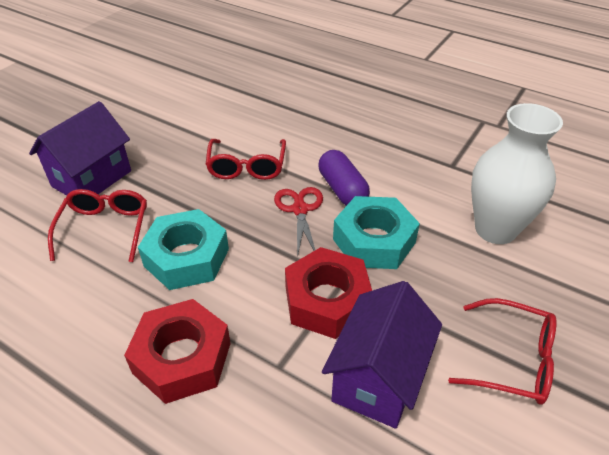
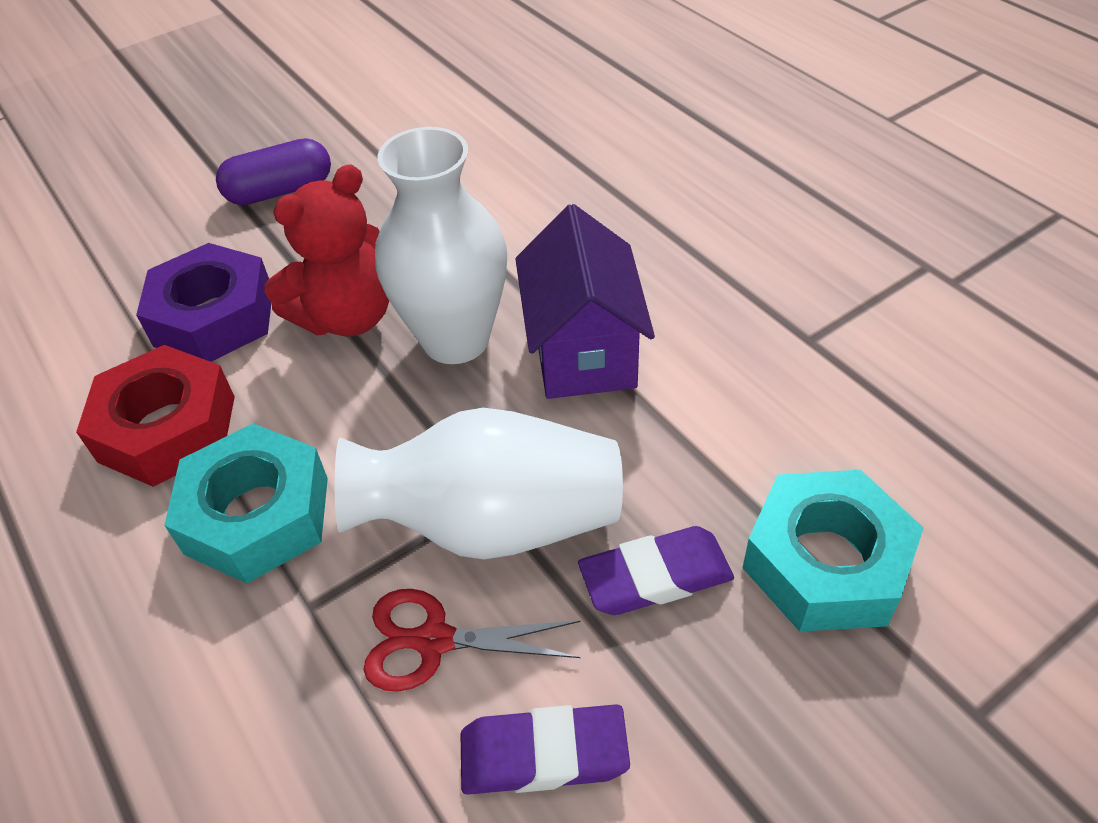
purple eraser: 0 -> 2
purple house: 2 -> 1
purple nut: 0 -> 1
red glasses: 3 -> 0
red nut: 2 -> 1
red teddy bear: 0 -> 1
white vase: 1 -> 2

